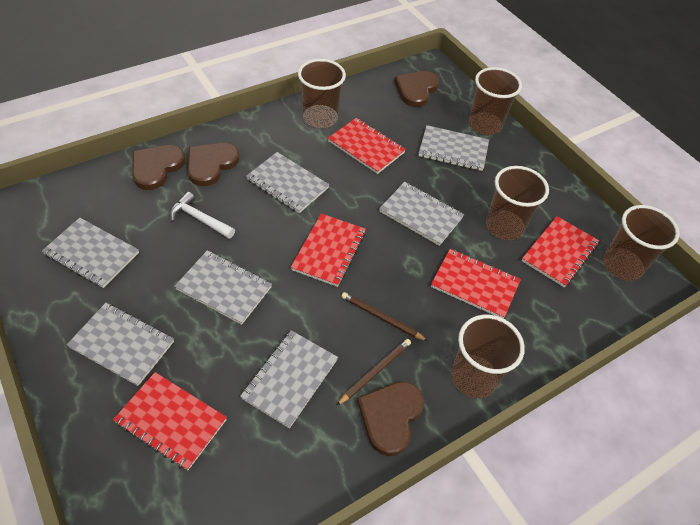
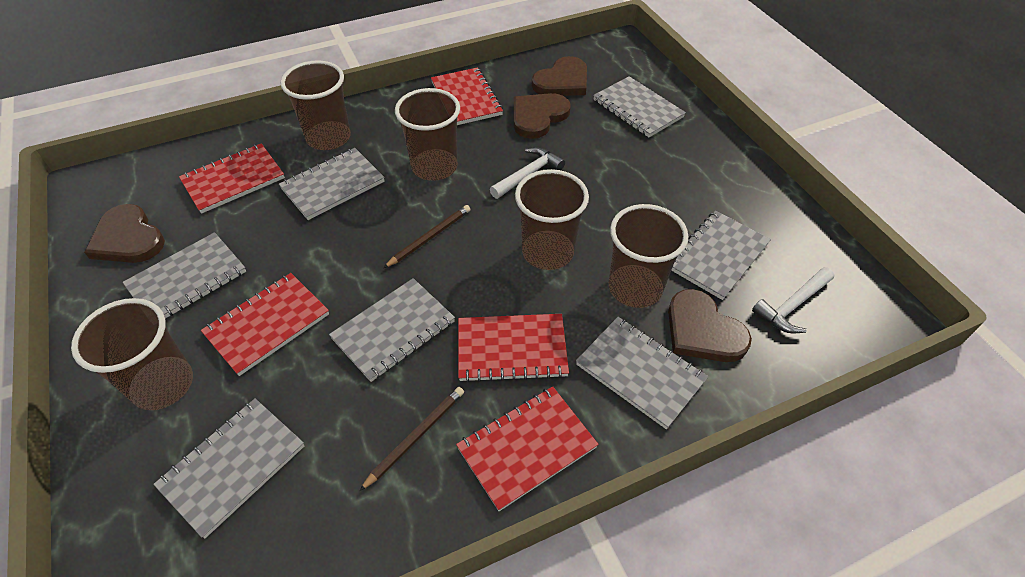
white hammer: 1 -> 2

